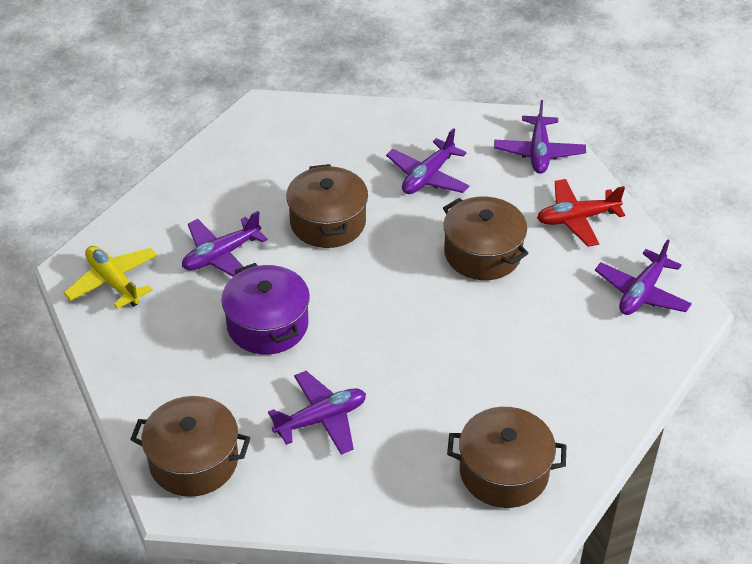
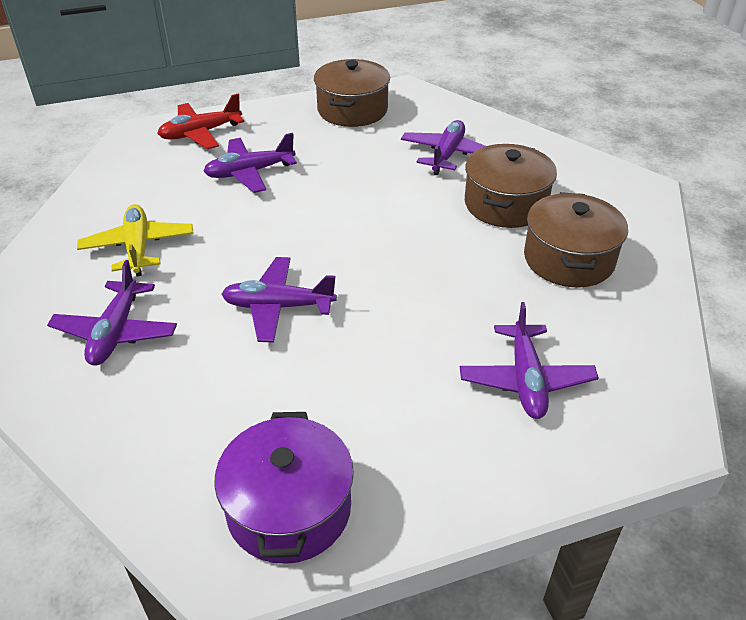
brown pot: 4 -> 3

